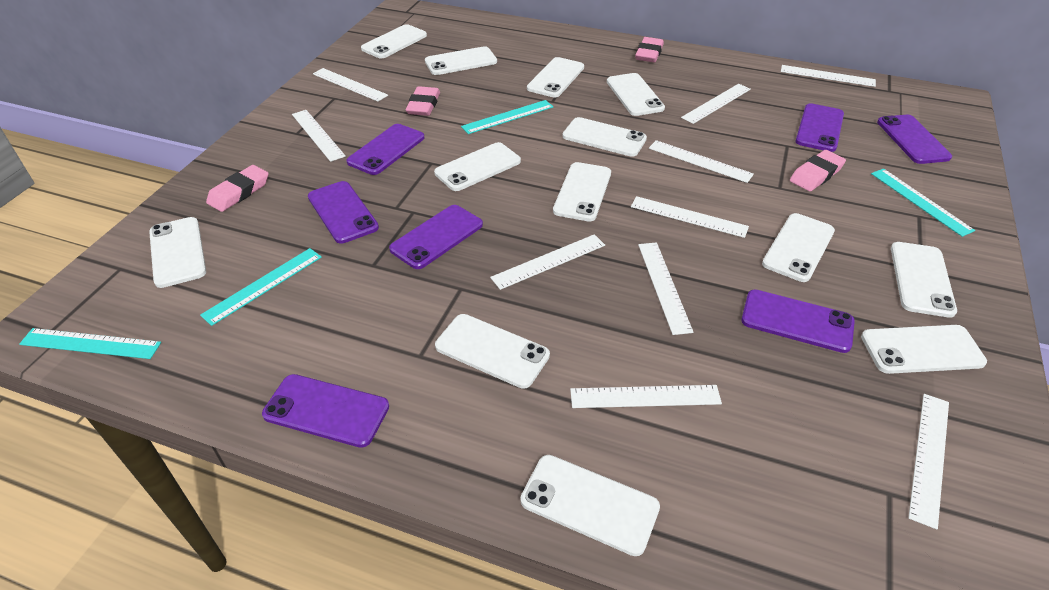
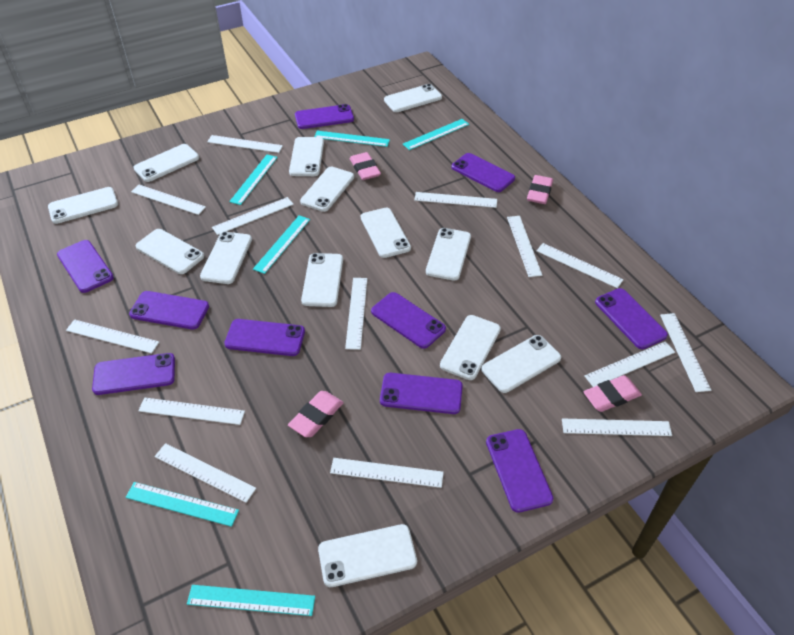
purple phone: 7 -> 10
turquoise ruler: 4 -> 6
white ruler: 10 -> 14

